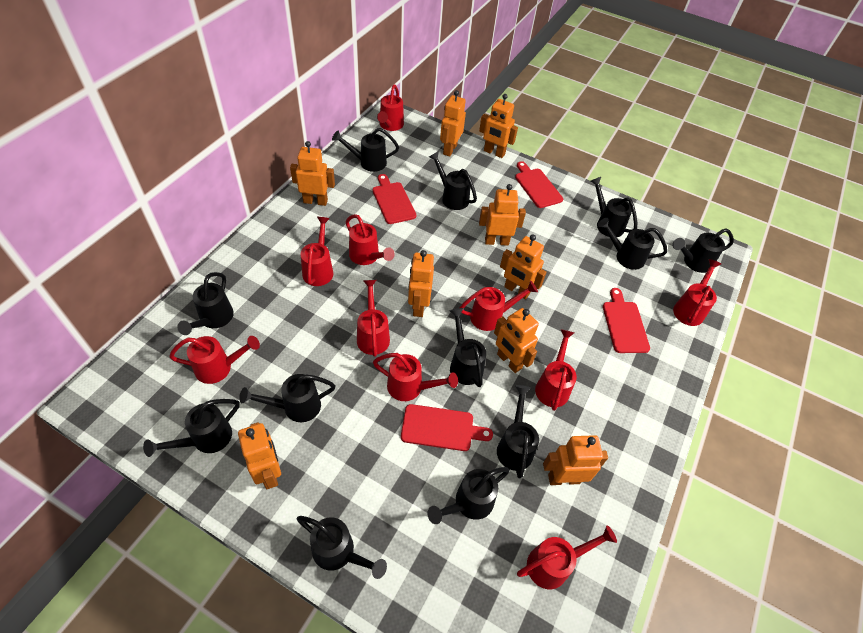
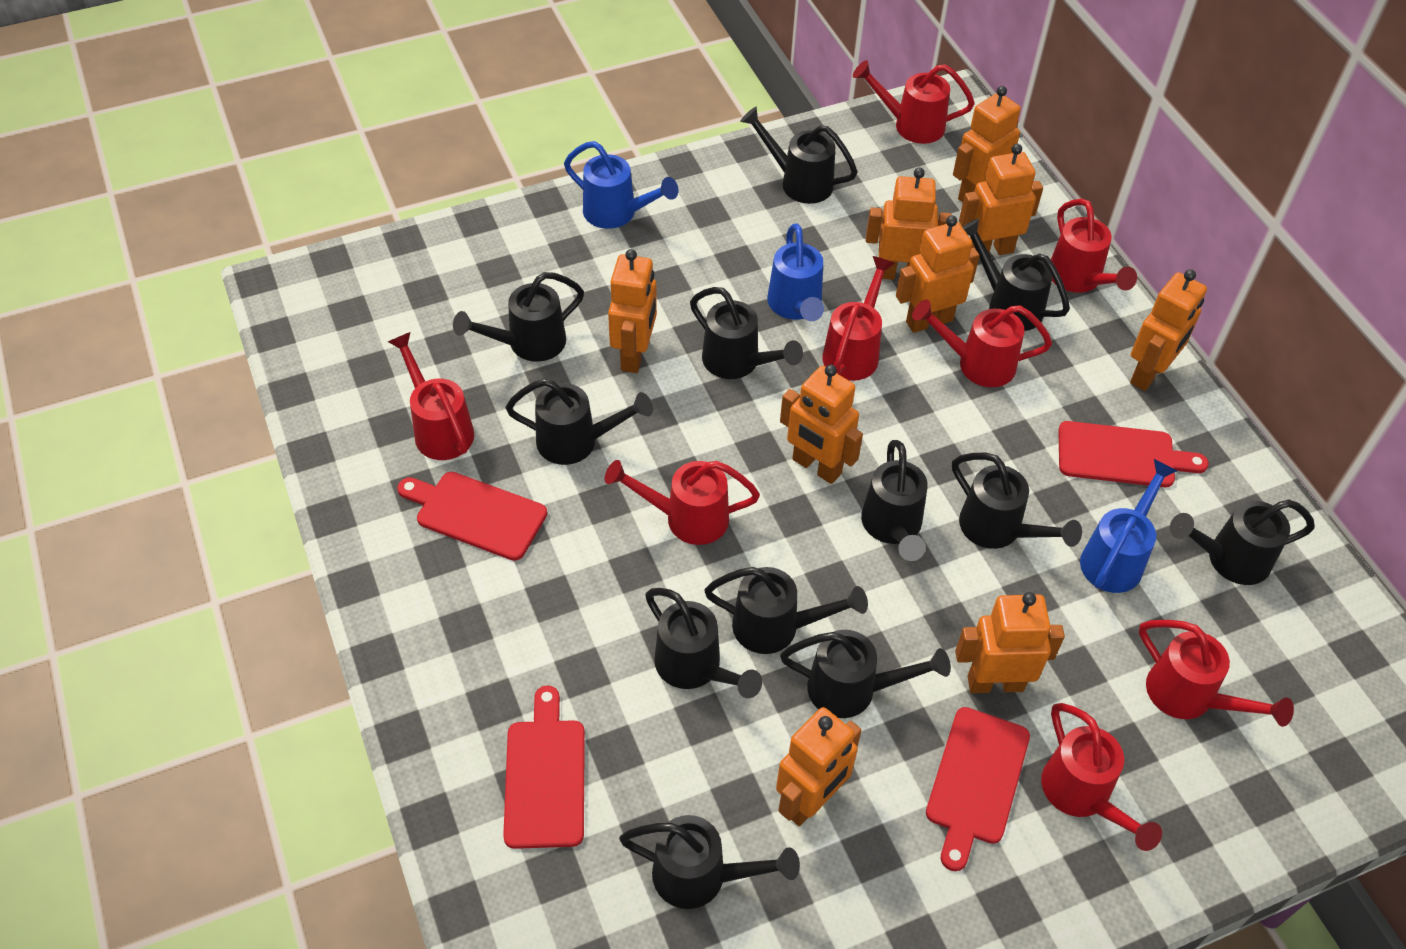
blue watering can: 0 -> 3
red watering can: 10 -> 8

